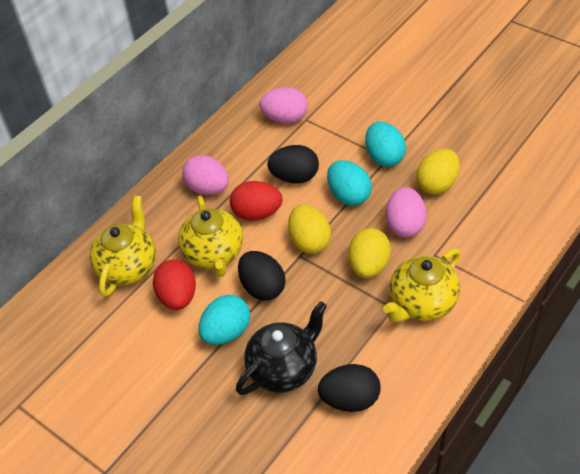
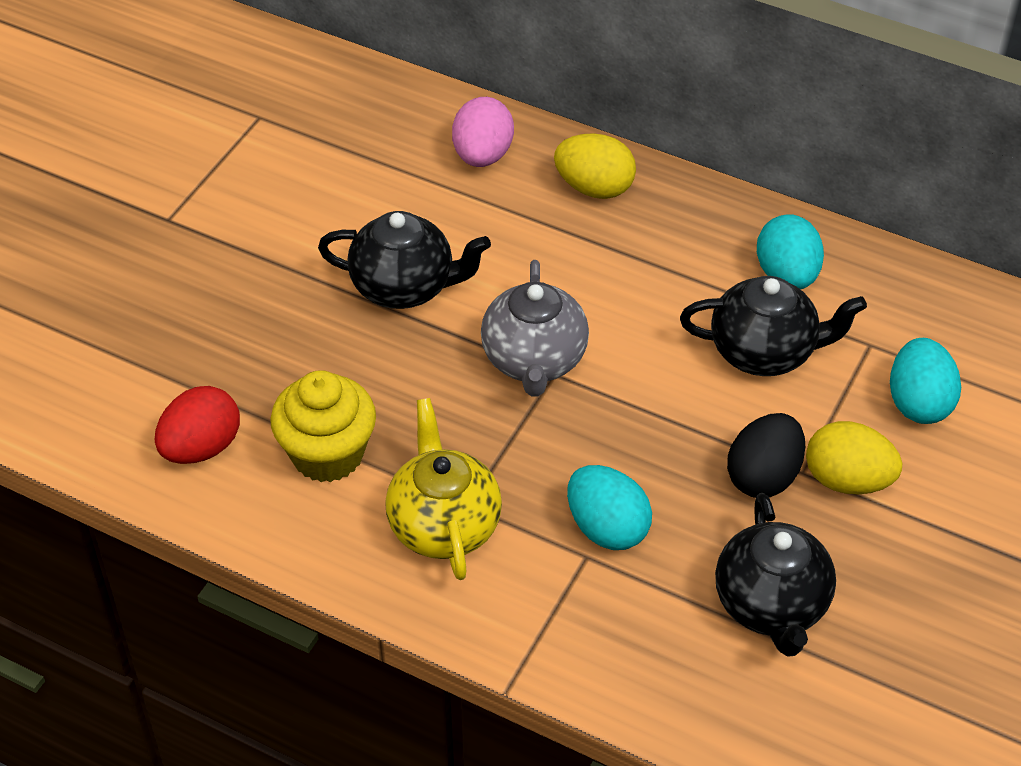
black egg: 3 -> 1
black teapot: 1 -> 3
grey teapot: 0 -> 1
pink egg: 3 -> 1
red egg: 2 -> 1
yellow cupcake: 0 -> 1
yellow egg: 3 -> 2
yellow teapot: 3 -> 1

